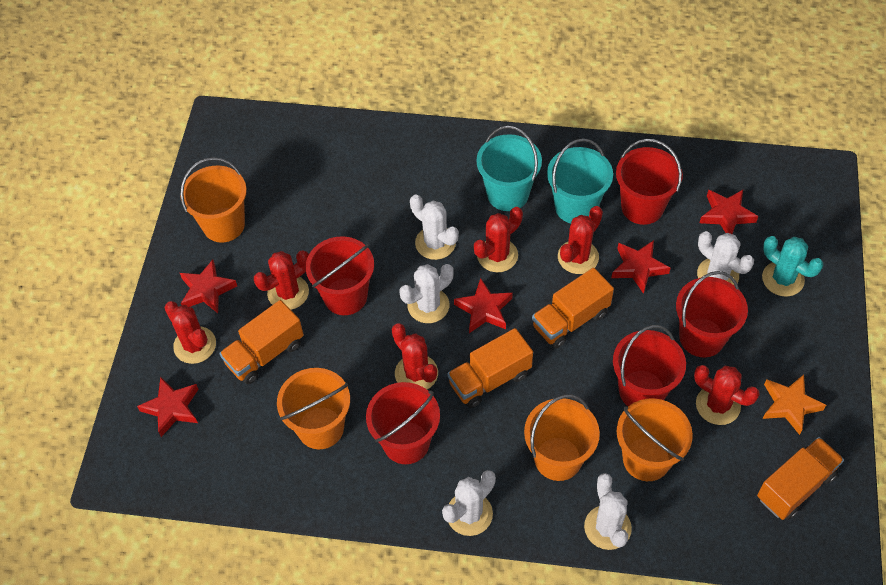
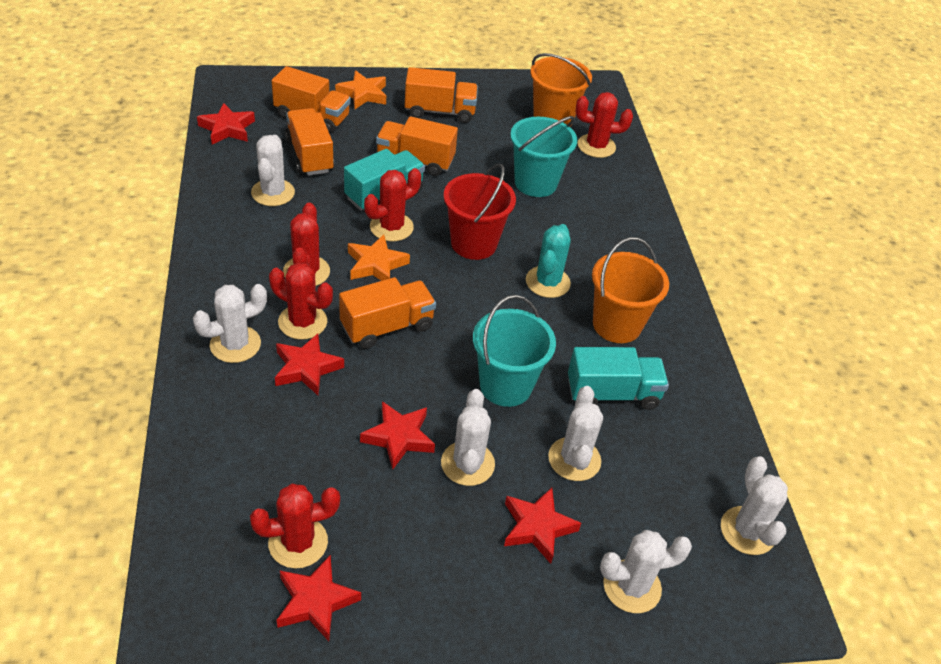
orange bucket: 4 -> 2
orange star: 1 -> 2
orange truck: 4 -> 5
red bucket: 5 -> 1
red cactus: 6 -> 5
turquoise truck: 0 -> 2
white cactus: 5 -> 6

